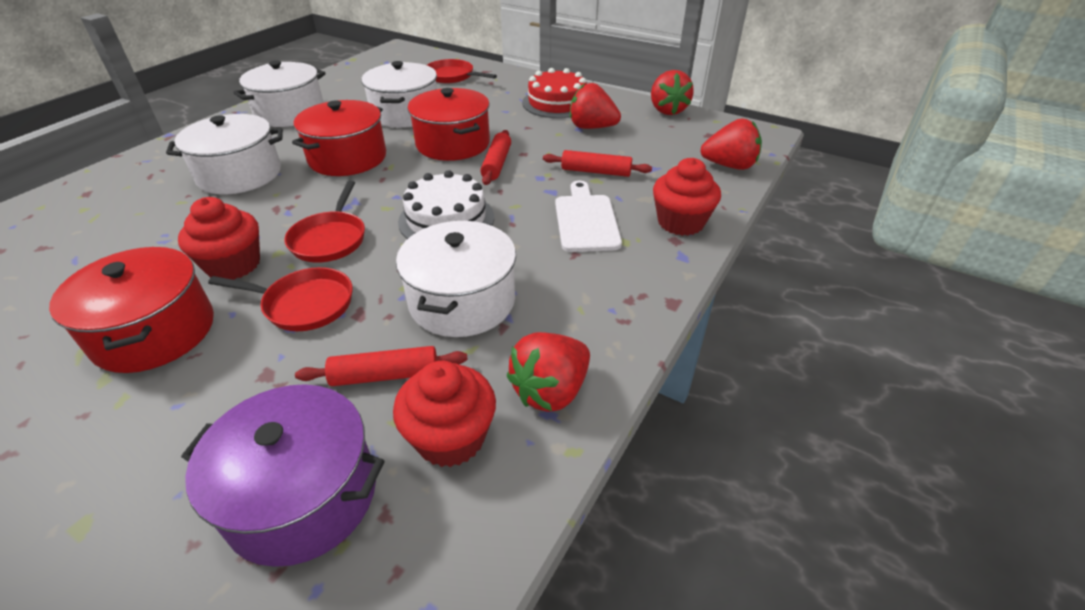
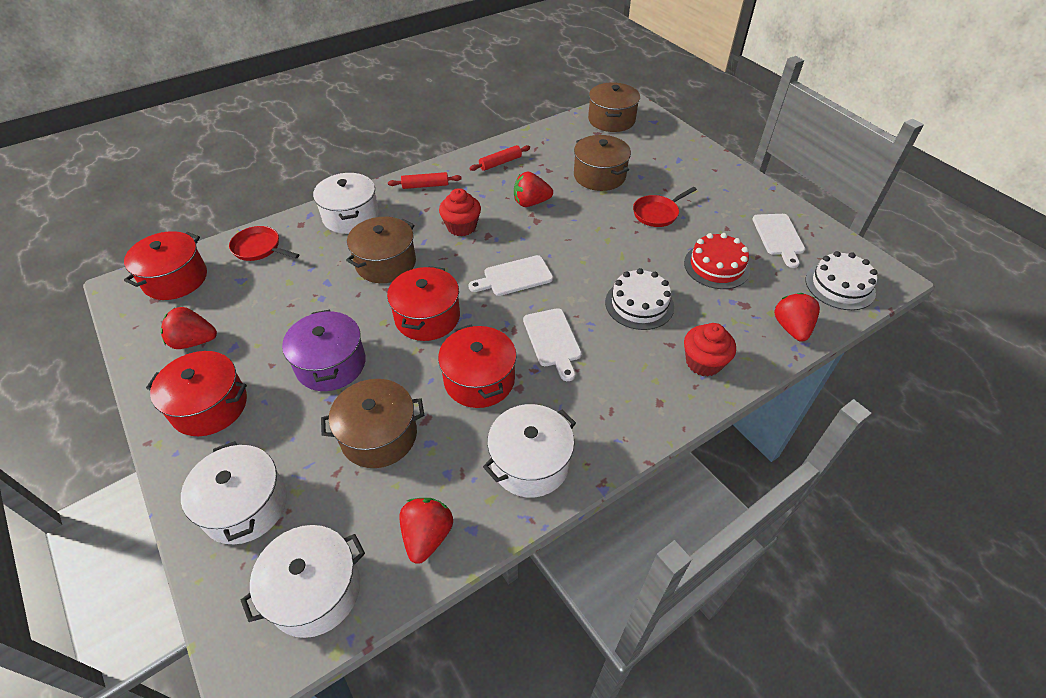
brown pot: 0 -> 4
red cupcake: 3 -> 2
red pan: 3 -> 2
red pot: 3 -> 4
red rolling pin: 3 -> 2
white cake: 1 -> 2
white cutting board: 1 -> 3

